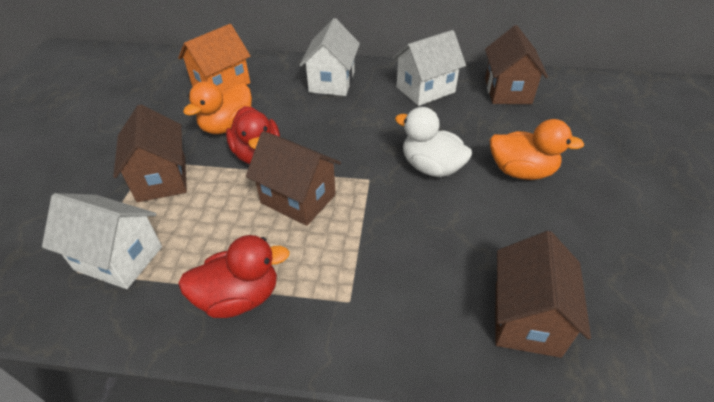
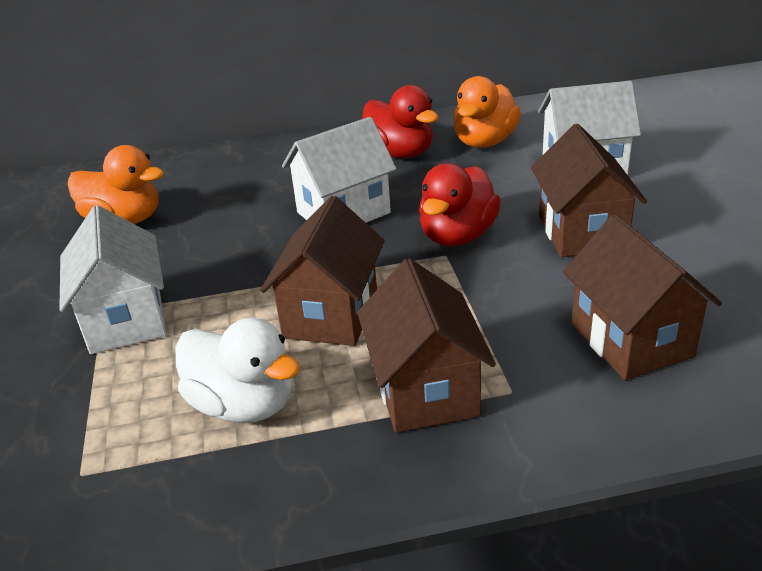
orange house: 1 -> 0

